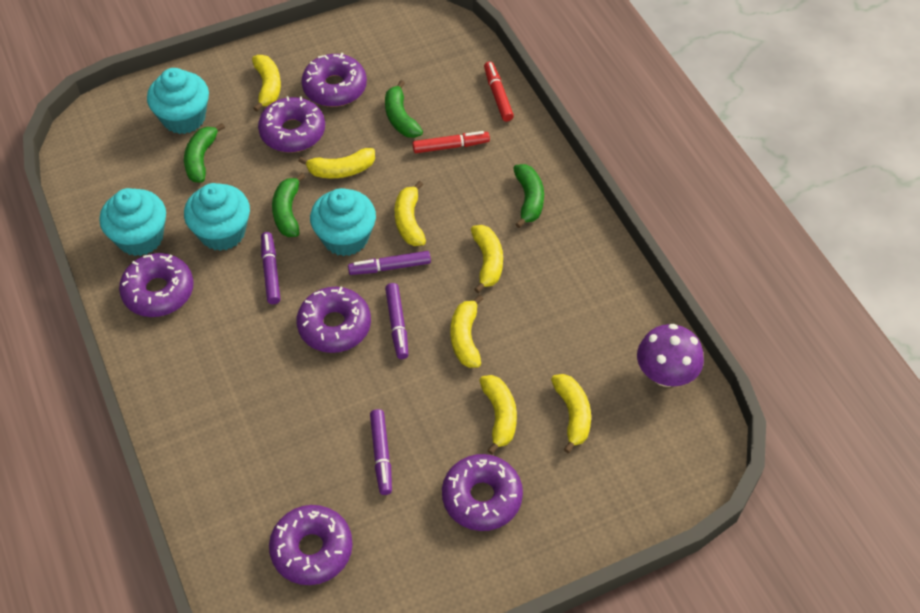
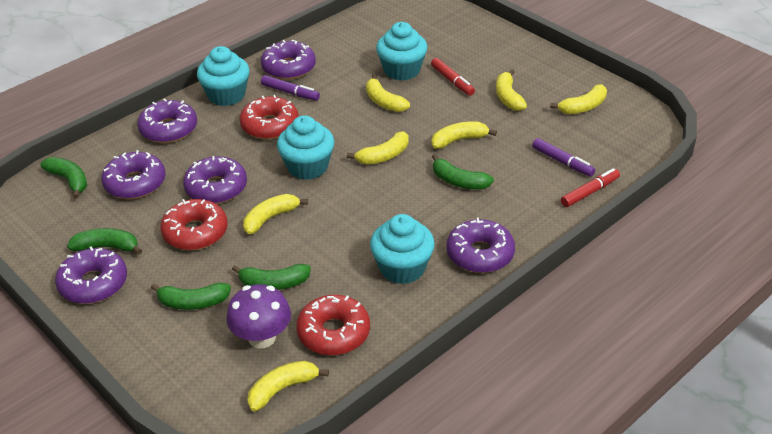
green banana: 4 -> 5
purple marker: 4 -> 2
red donut: 0 -> 3

